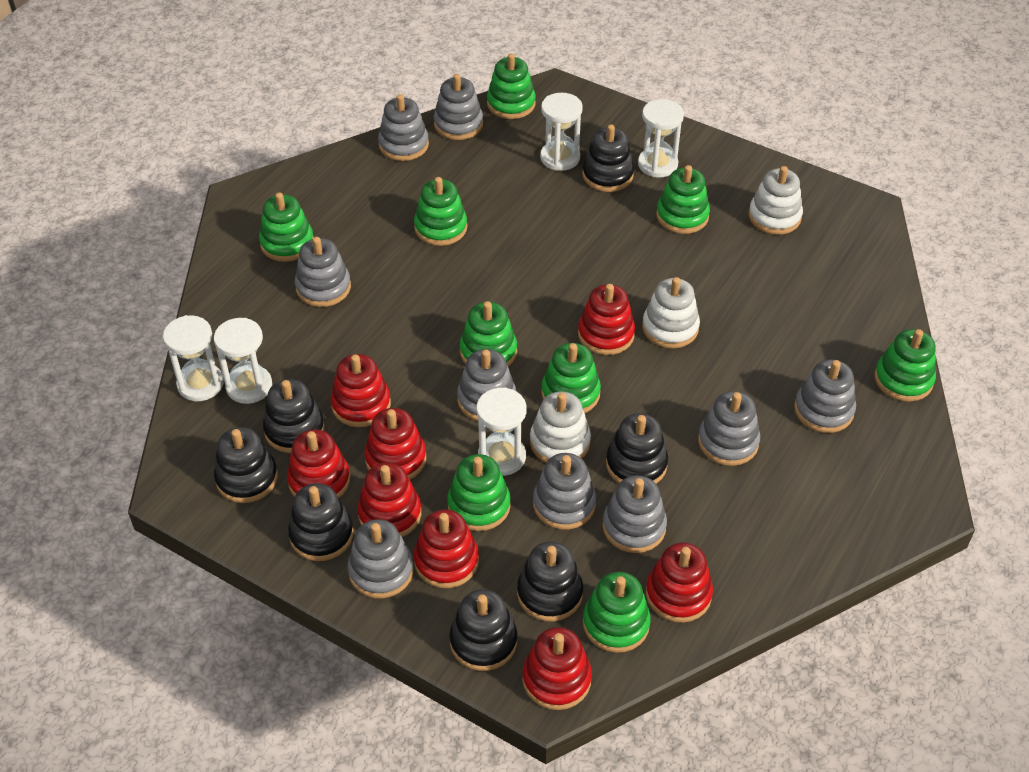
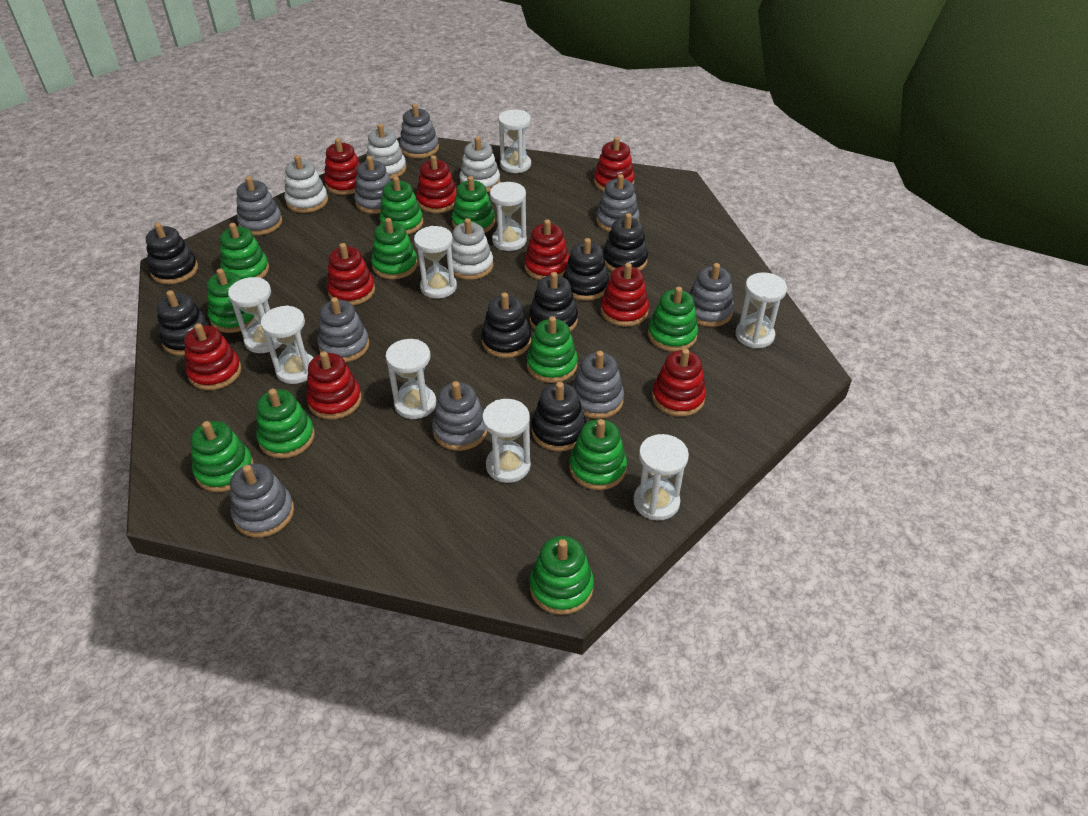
green stacking toy: 9 -> 11
red stacking toy: 8 -> 9
white hourglass: 5 -> 9
white stacking toy: 3 -> 4

